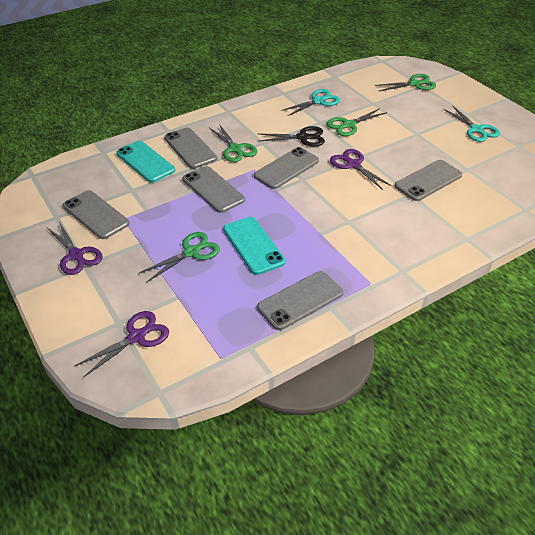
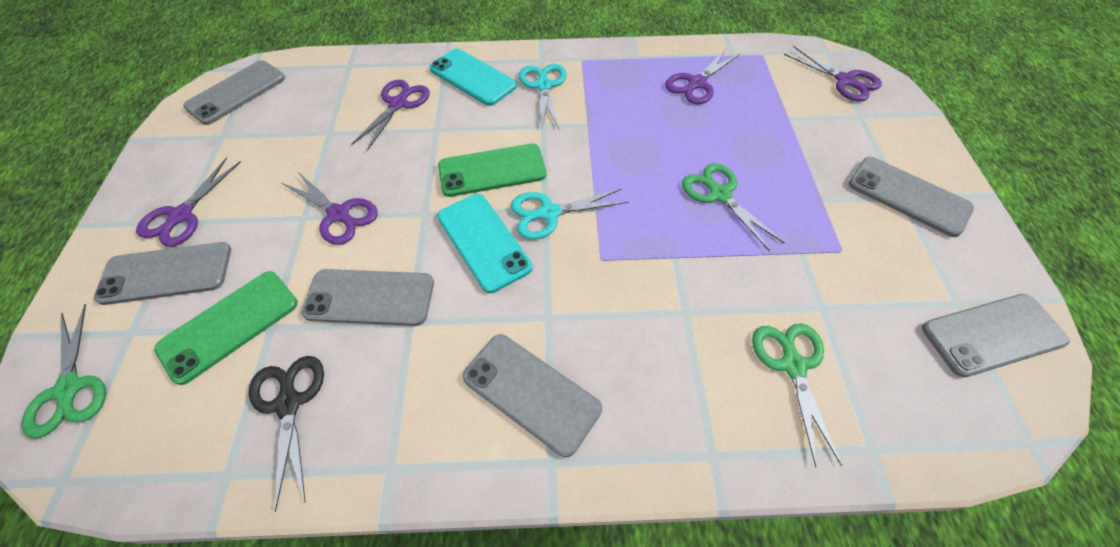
green phone: 0 -> 2
green scissors: 4 -> 3
purple scissors: 3 -> 5

